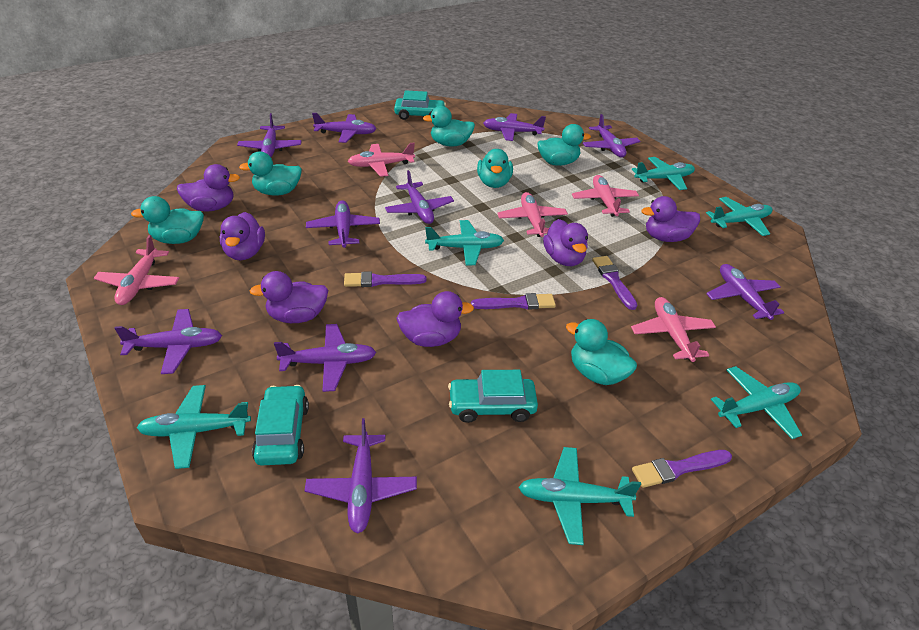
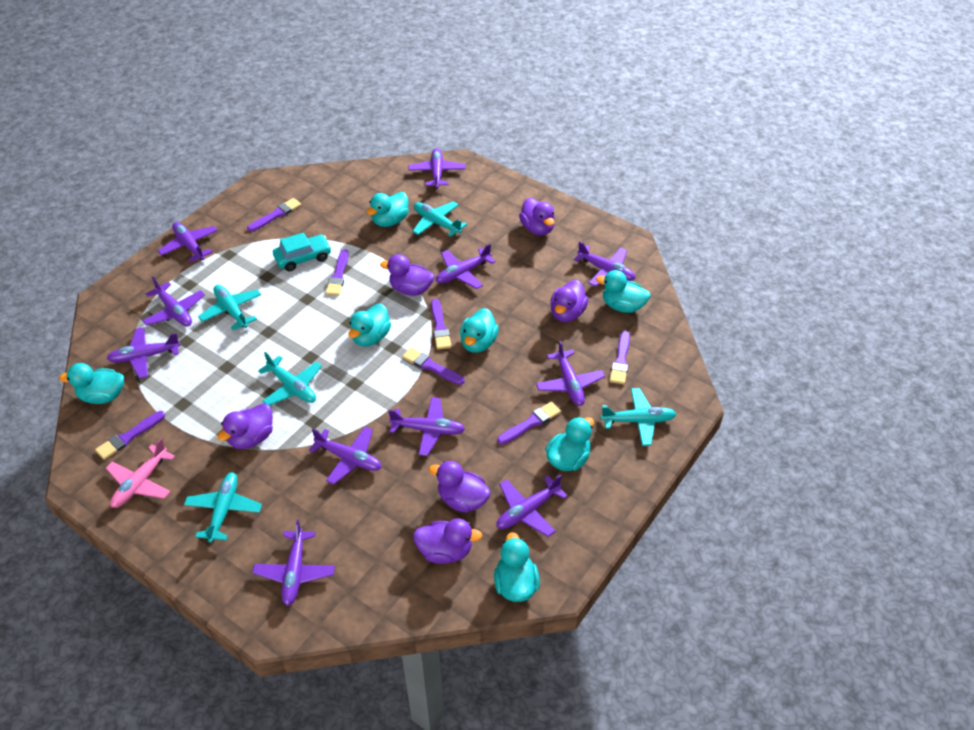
pink plane: 5 -> 1
purple brush: 4 -> 7
purple plane: 10 -> 11
turquoise car: 3 -> 1
turquoise duck: 6 -> 7
turquoise plane: 6 -> 5

